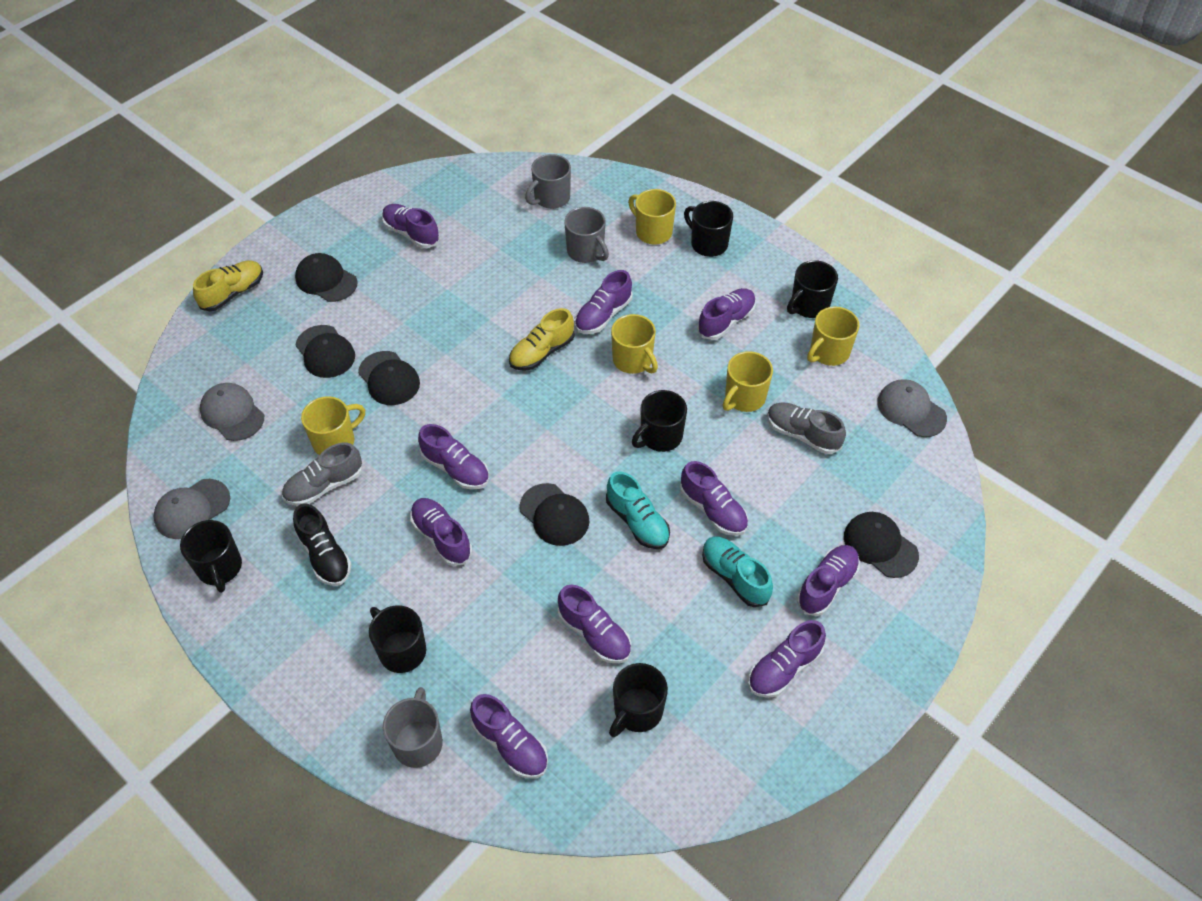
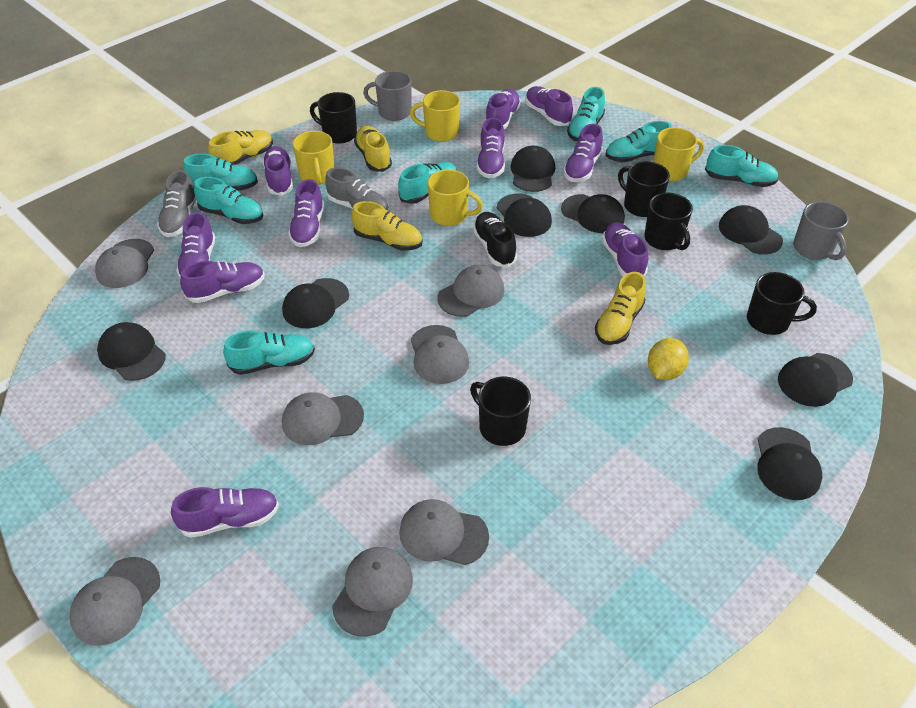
black cap: 5 -> 8
black mug: 6 -> 5
grey cap: 3 -> 7
grey mug: 3 -> 2
turquoise shoe: 2 -> 7
yellow lemon: 0 -> 1
yellow mug: 5 -> 4
yellow shoe: 2 -> 4

